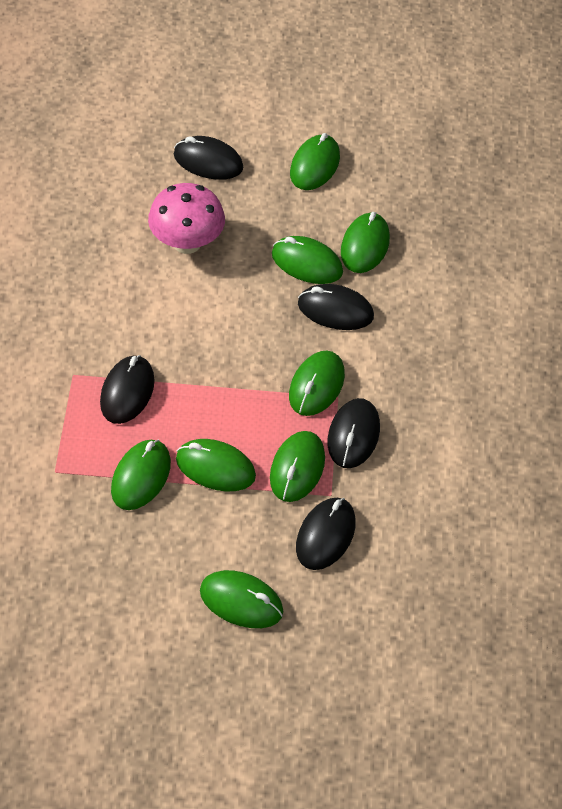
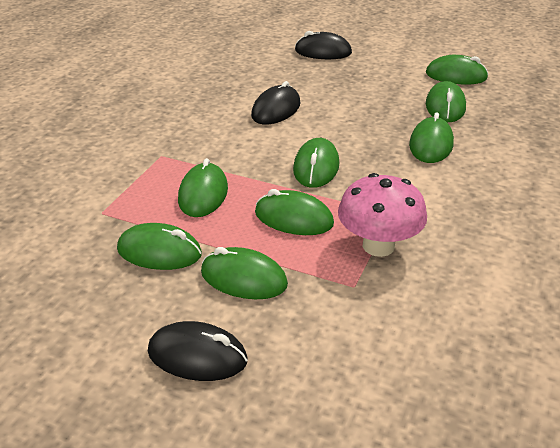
black mouse: 5 -> 3

